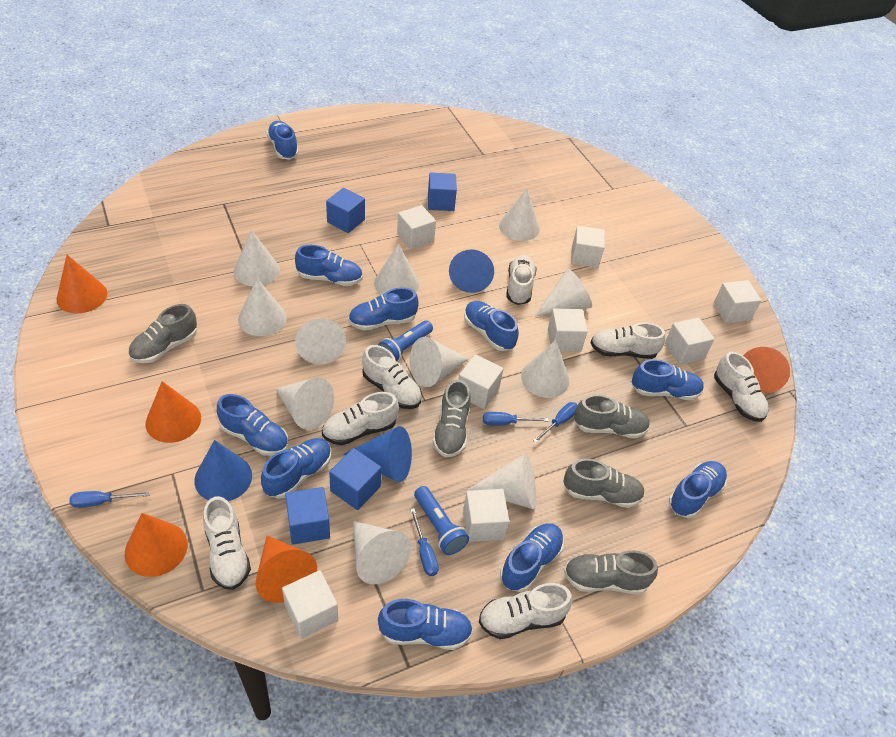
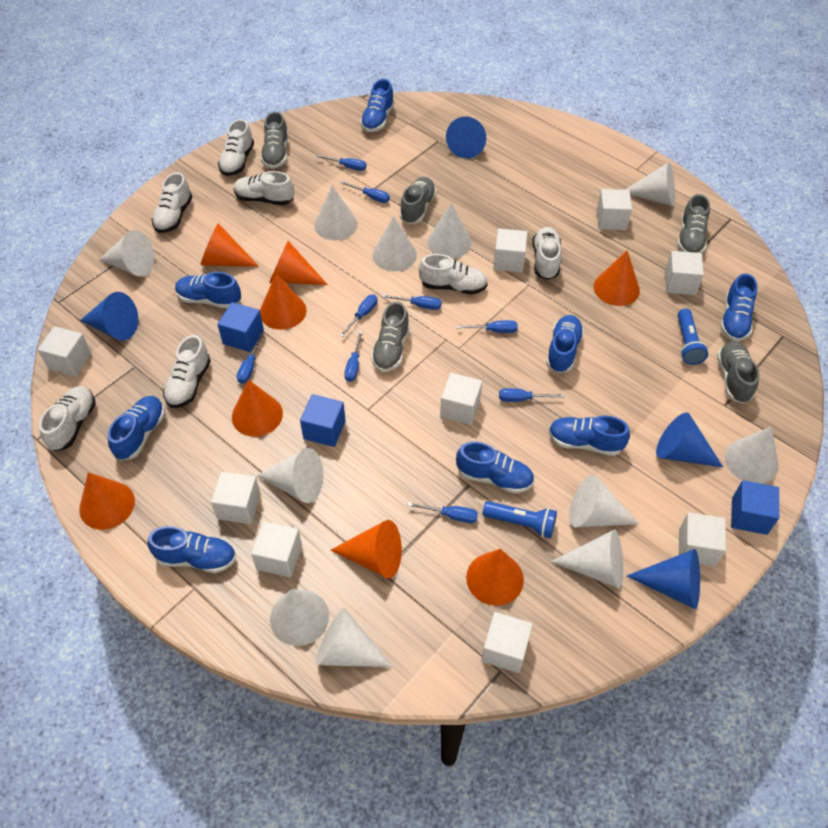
blue cone: 3 -> 4
blue cube: 4 -> 3
blue screwdriver: 4 -> 9
blue shoe: 10 -> 8
orange cone: 5 -> 8
white cube: 8 -> 9

